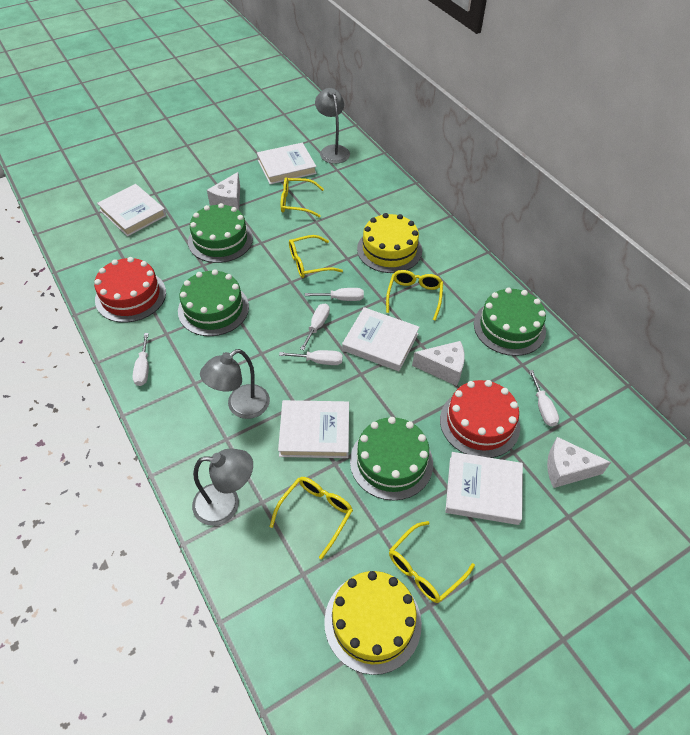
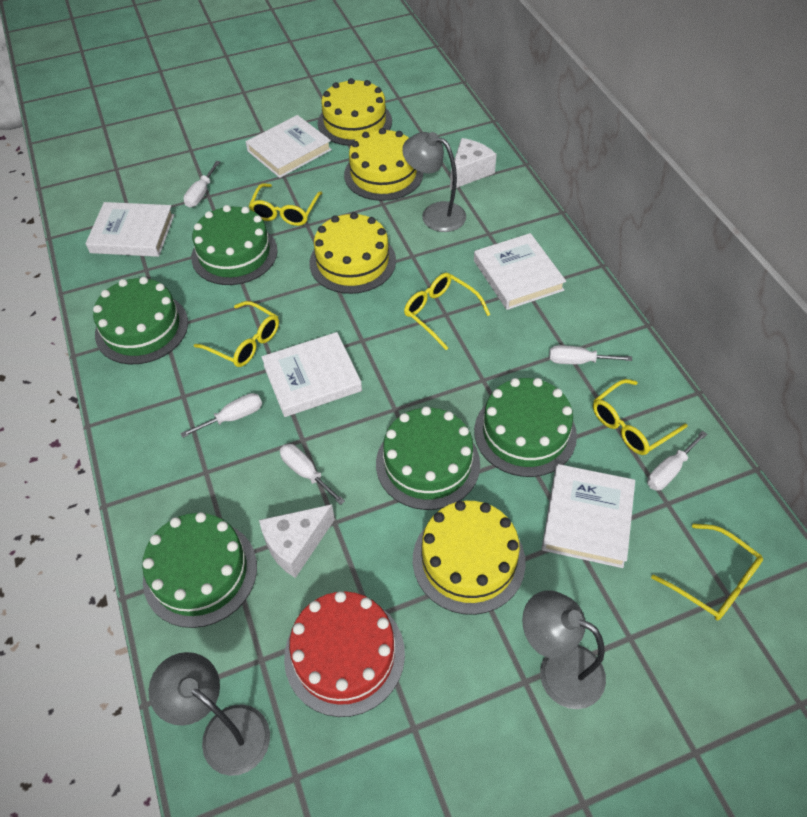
green cake: 4 -> 5
red cake: 2 -> 1
white cheese: 3 -> 2
yellow cake: 2 -> 4

